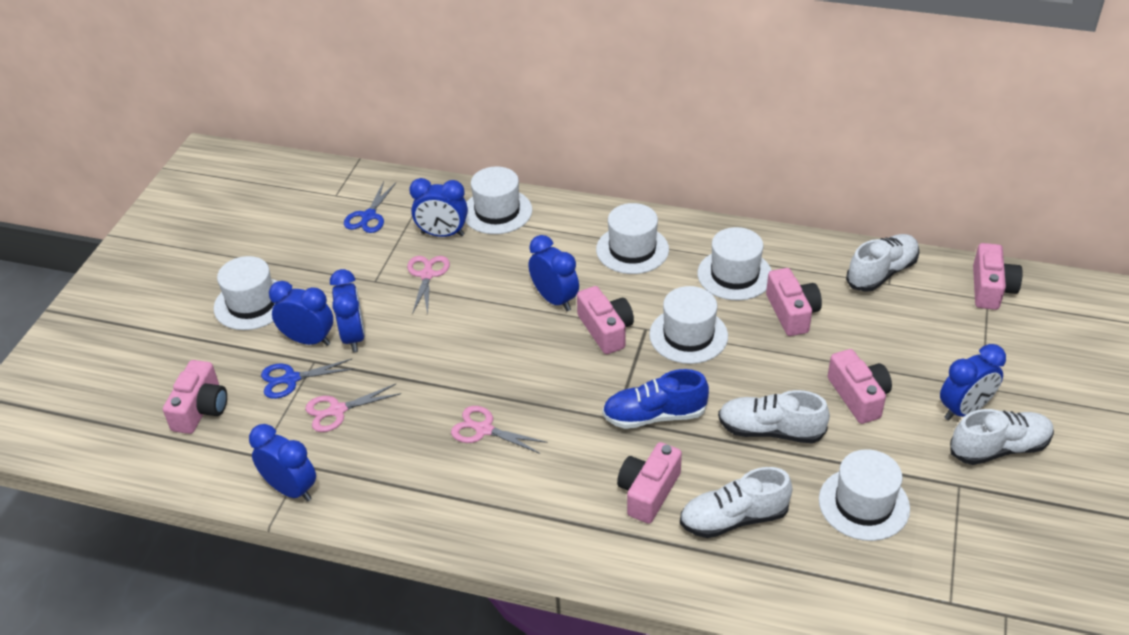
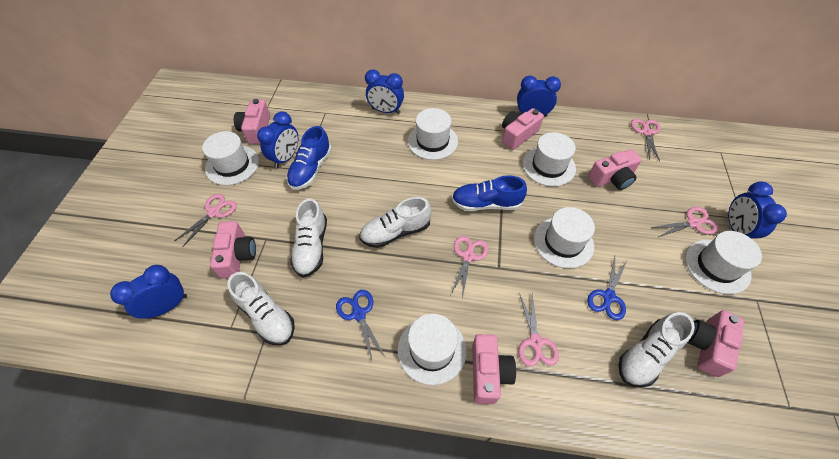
blue clock: 6 -> 5
blue shoe: 1 -> 2
pink scissors: 3 -> 5

